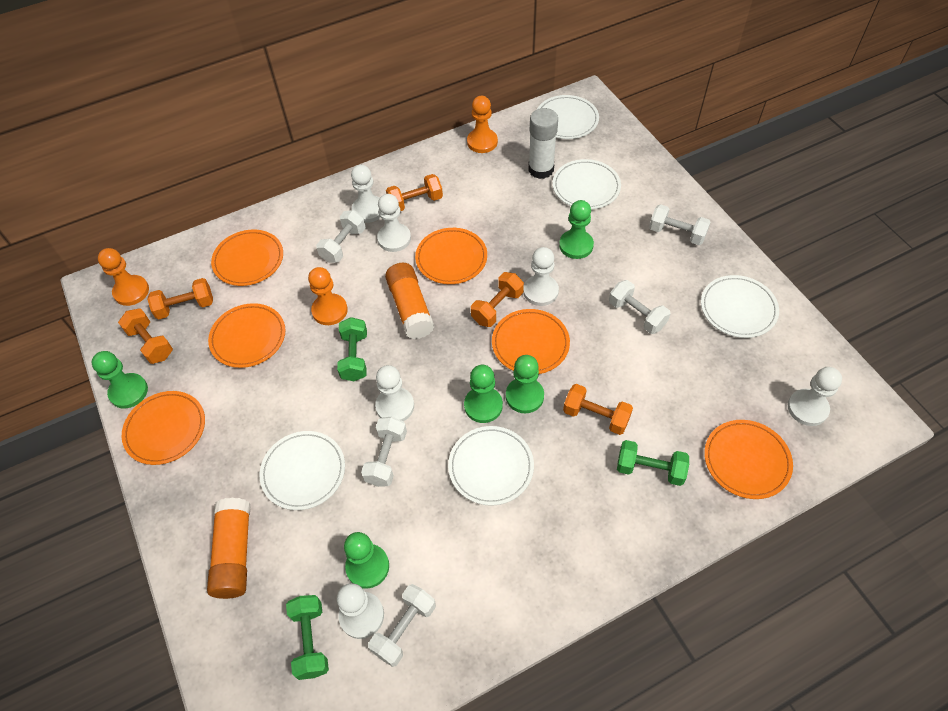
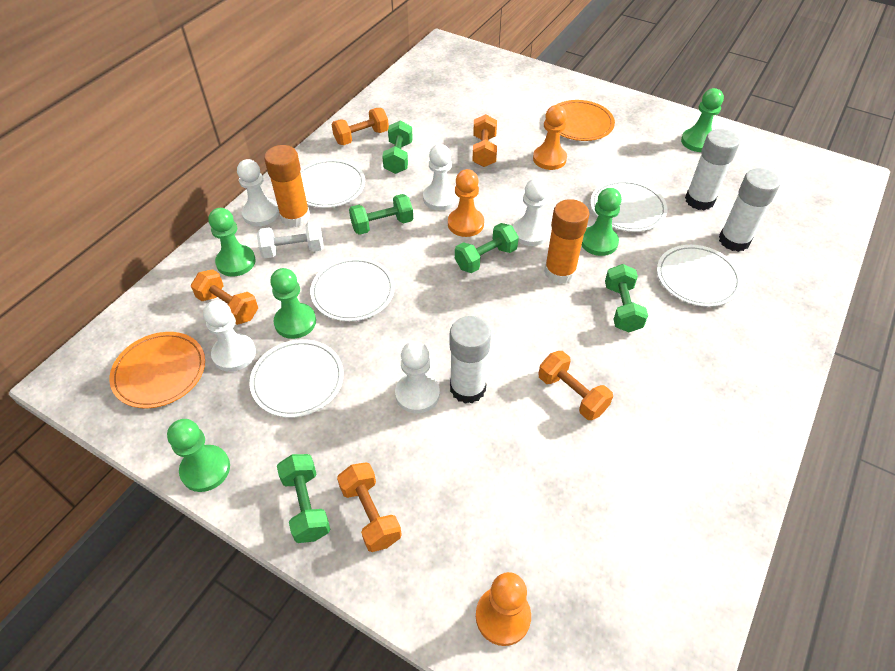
green dumbbell: 3 -> 5
orange plate: 6 -> 2
white dumbbell: 5 -> 1
white glue stick: 1 -> 3
white pawn: 6 -> 5

